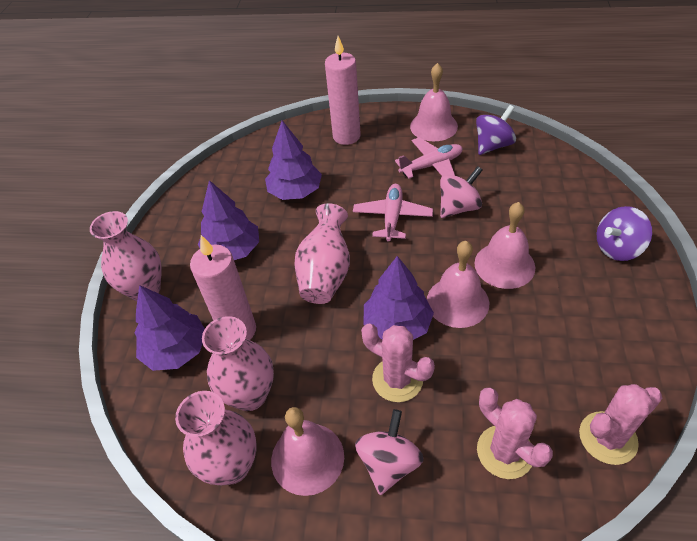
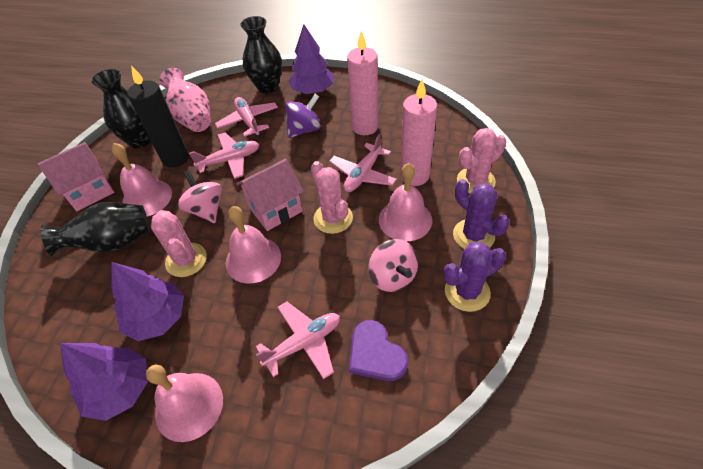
black candle: 0 -> 1
black vase: 0 -> 3
pink house: 0 -> 2
pink plane: 2 -> 4
pink vase: 4 -> 1
purple cactus: 0 -> 2
purple heart: 0 -> 1
purple spinning top: 2 -> 1
purple tree: 4 -> 3

